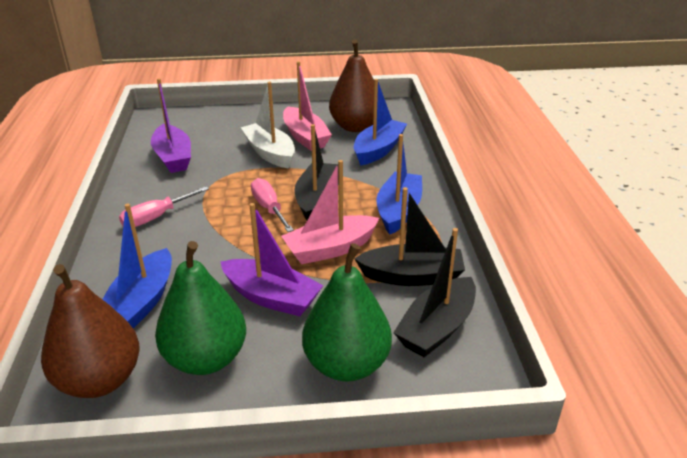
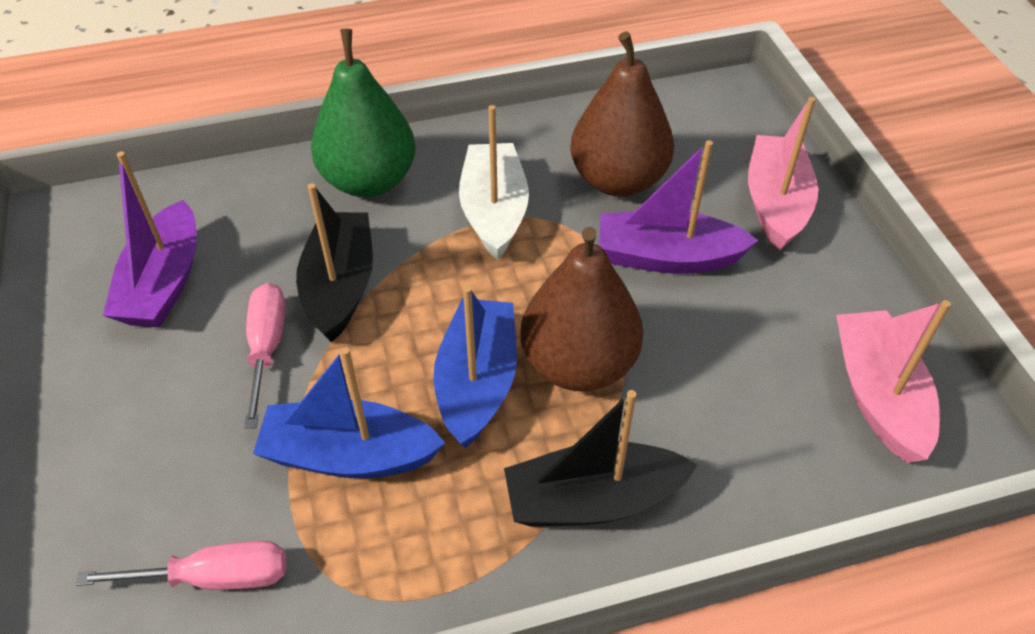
black boat: 3 -> 2
blue boat: 3 -> 2
green pear: 2 -> 1

